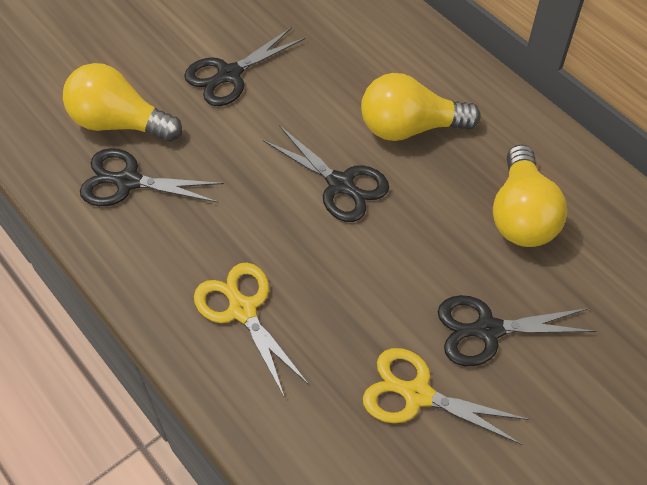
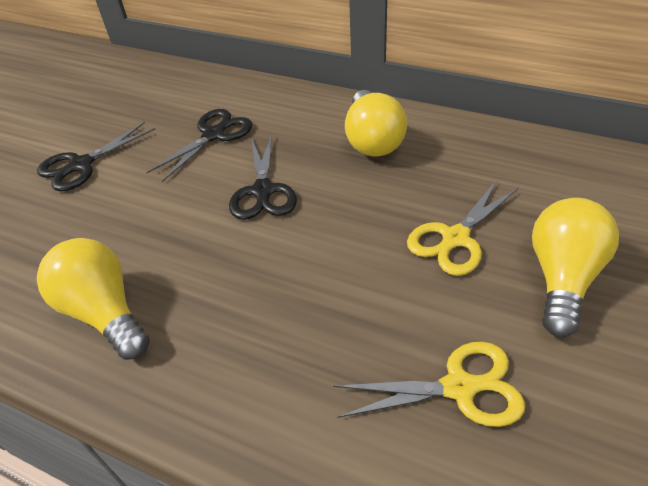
black scissors: 4 -> 3

